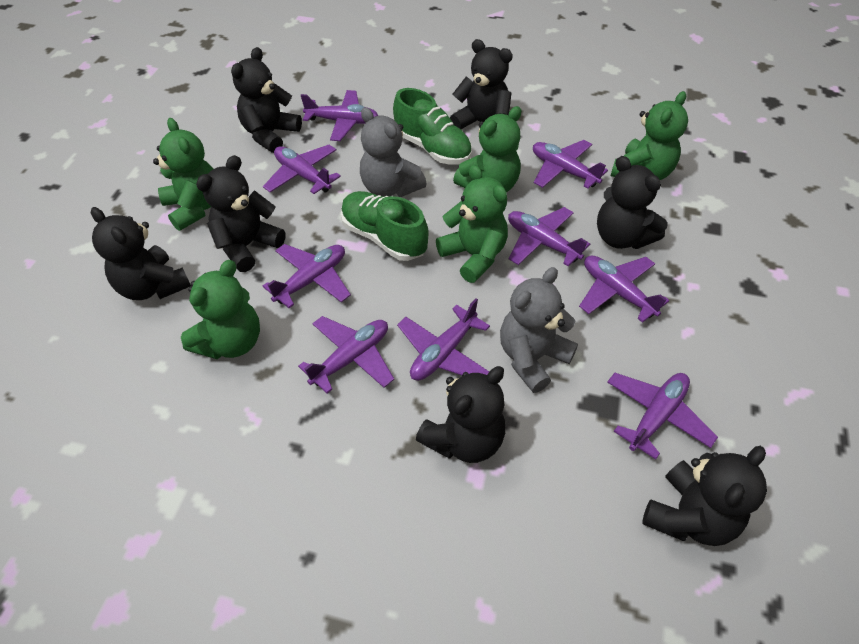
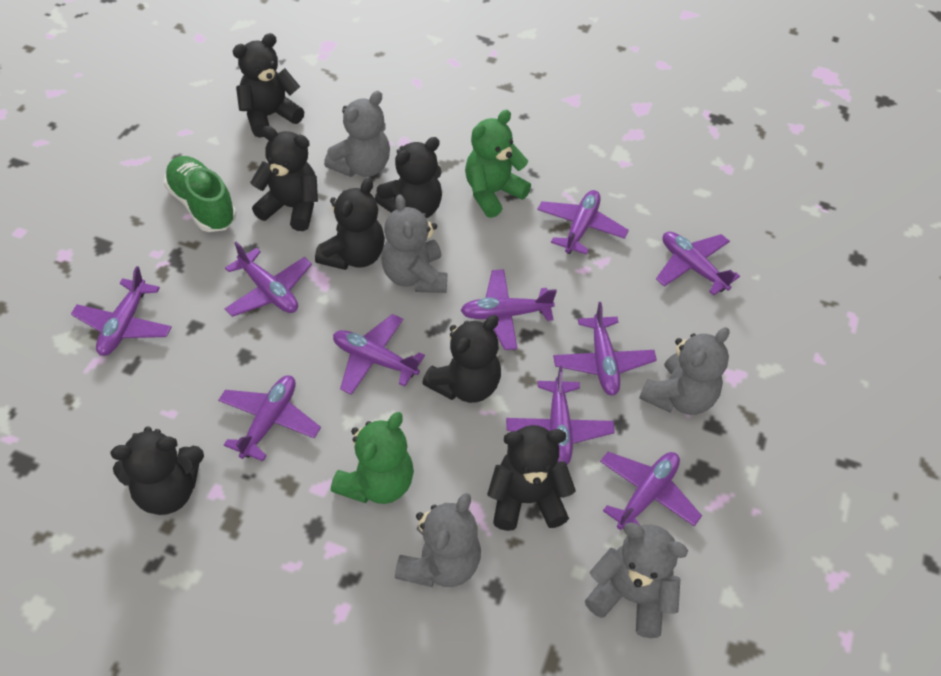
green shoe: 2 -> 1
green teddy bear: 5 -> 2
grey teddy bear: 2 -> 5
purple plane: 9 -> 10

